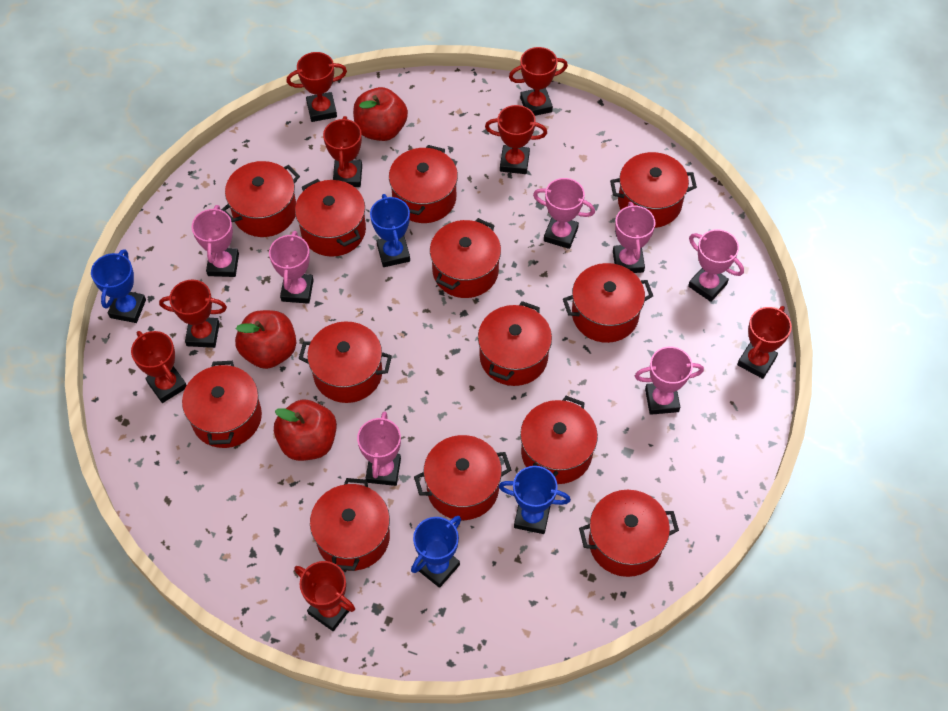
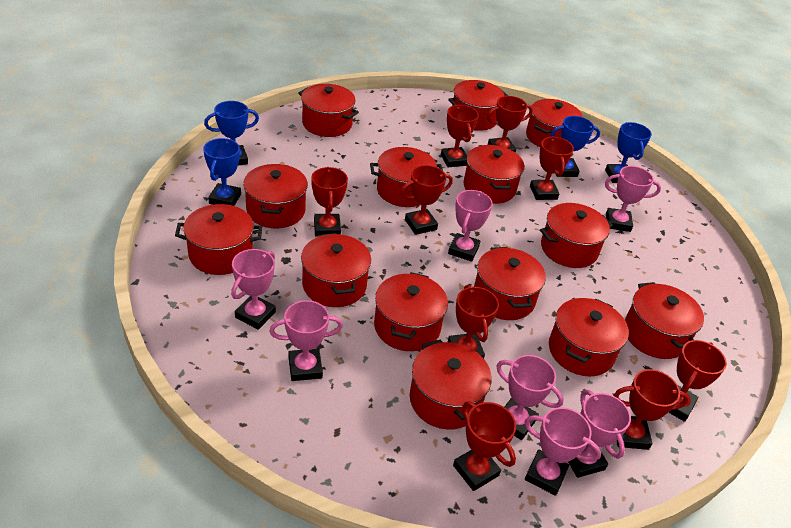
red apple: 3 -> 0
red pot: 13 -> 14
red trophy: 8 -> 9

